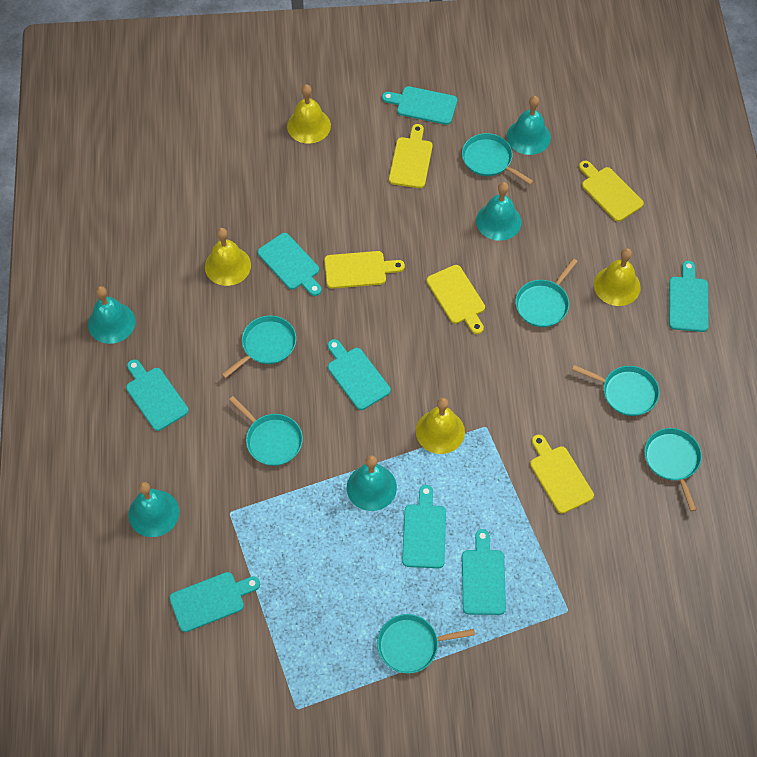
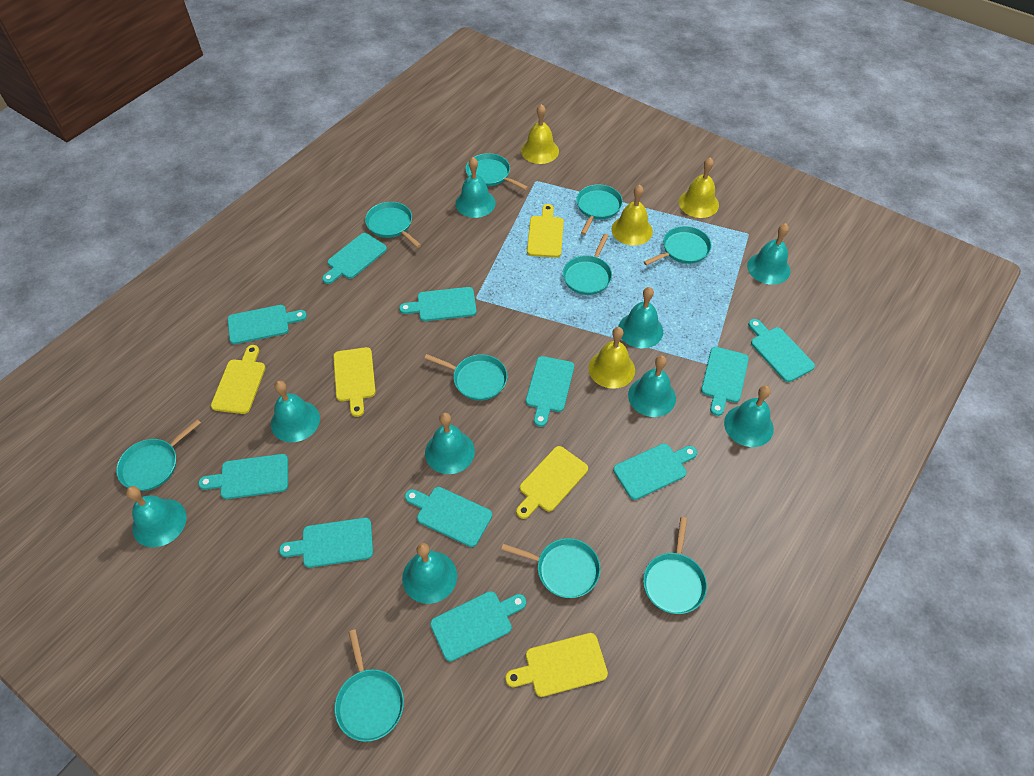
turquoise bell: 5 -> 9
turquoise cutting board: 8 -> 11
turquoise pan: 7 -> 10

